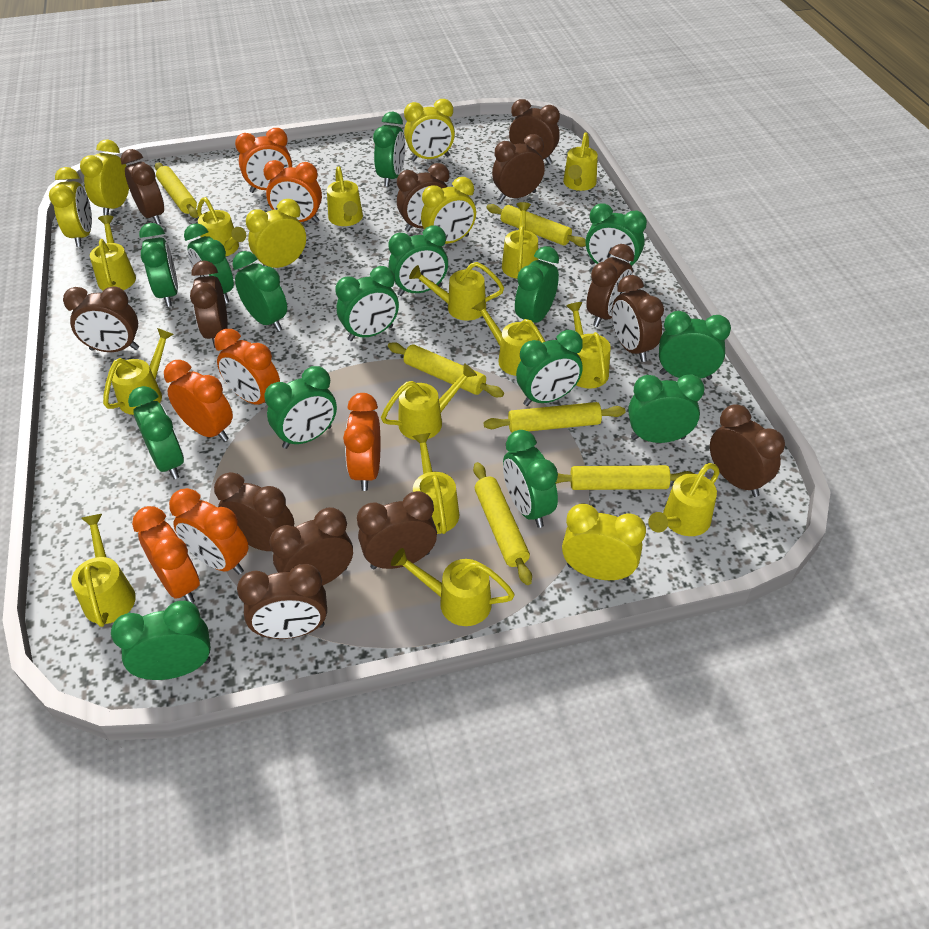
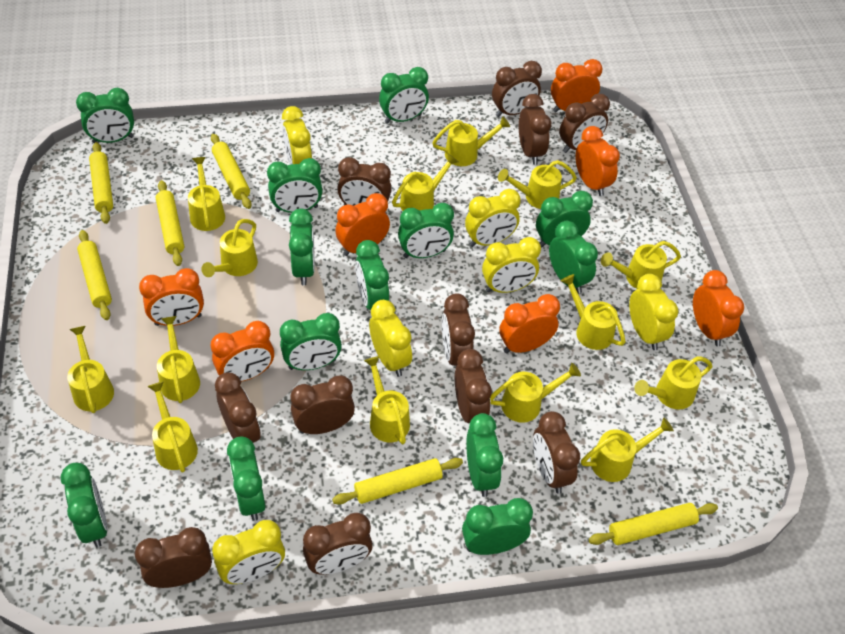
brown clock: 13 -> 11
green clock: 15 -> 13

